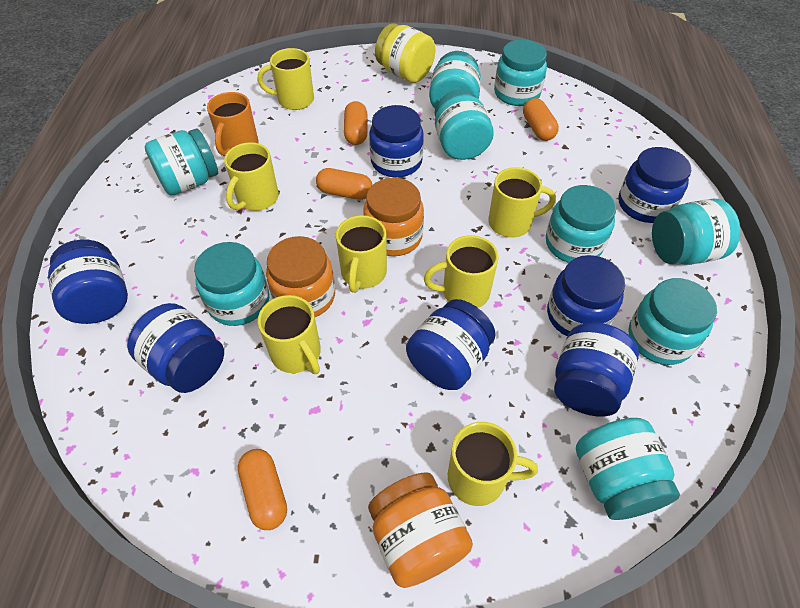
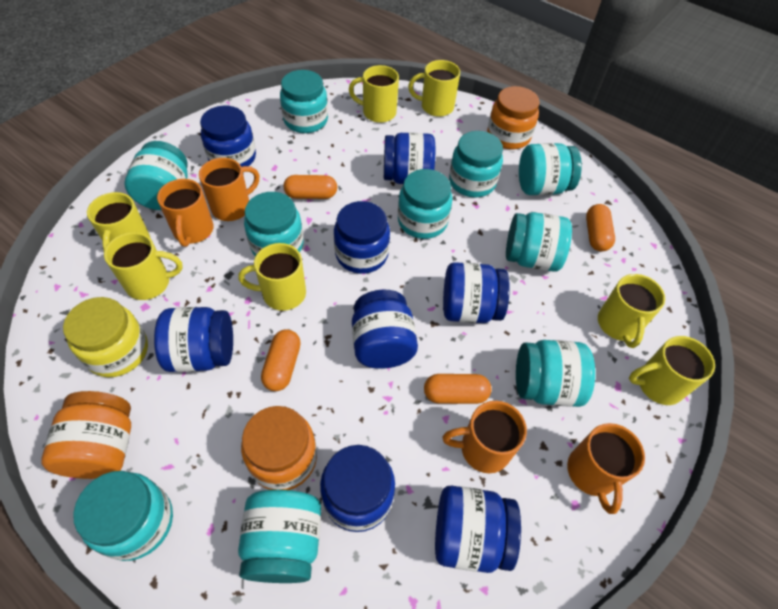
blue jar: 7 -> 8
orange mug: 1 -> 4
turquoise jar: 9 -> 10

